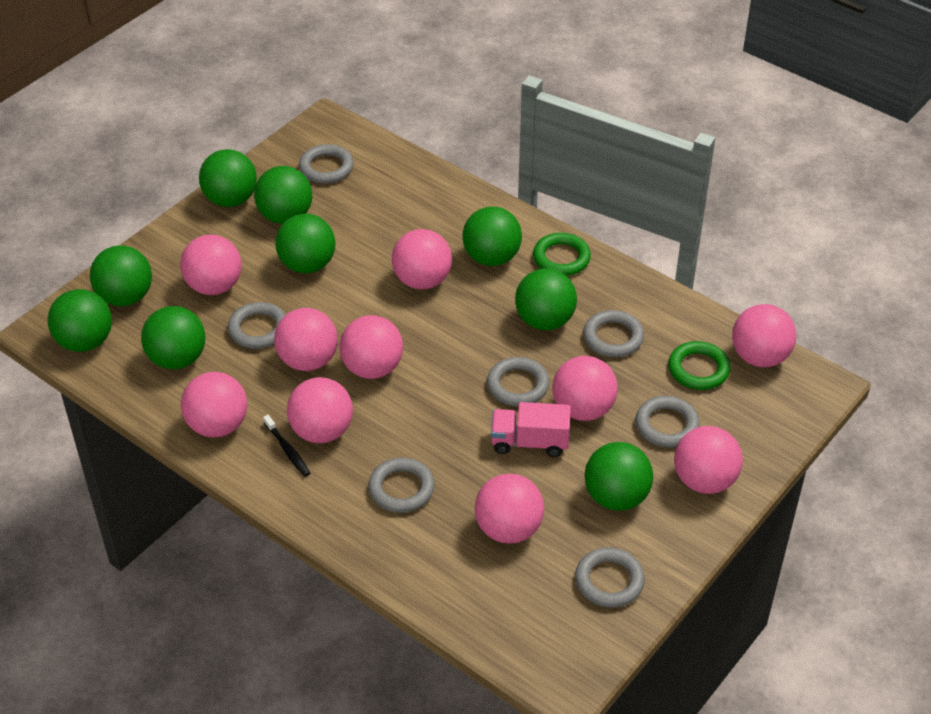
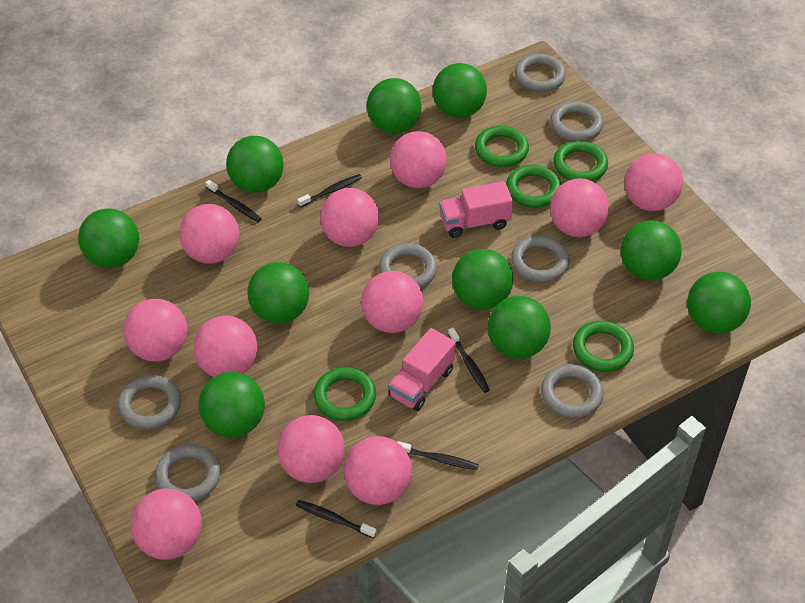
black toothbrush: 1 -> 5
green ball: 9 -> 10
green ring: 2 -> 5
pink ball: 10 -> 11
pink truck: 1 -> 2

